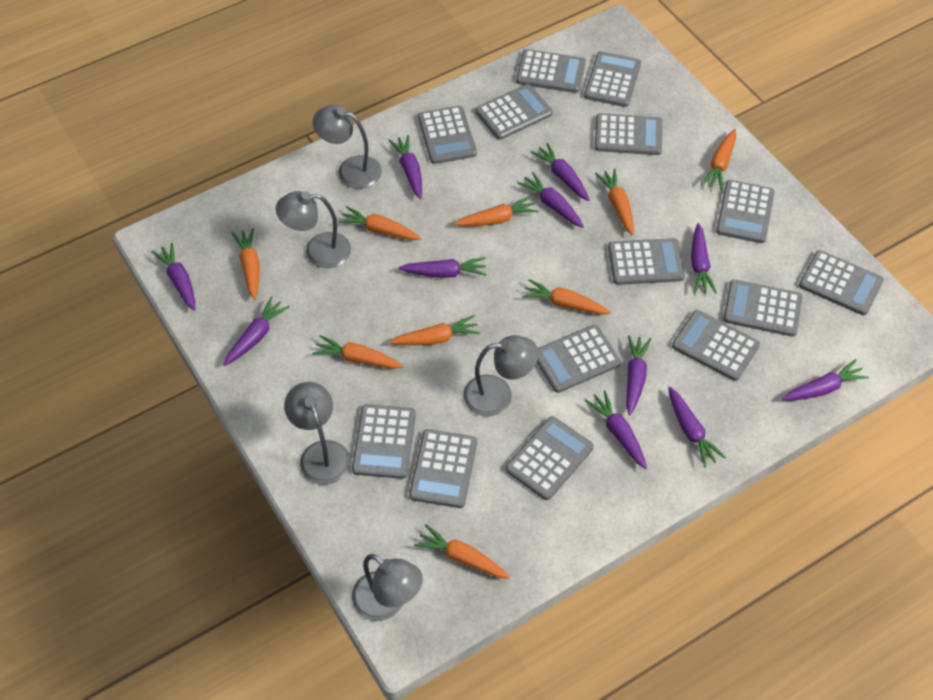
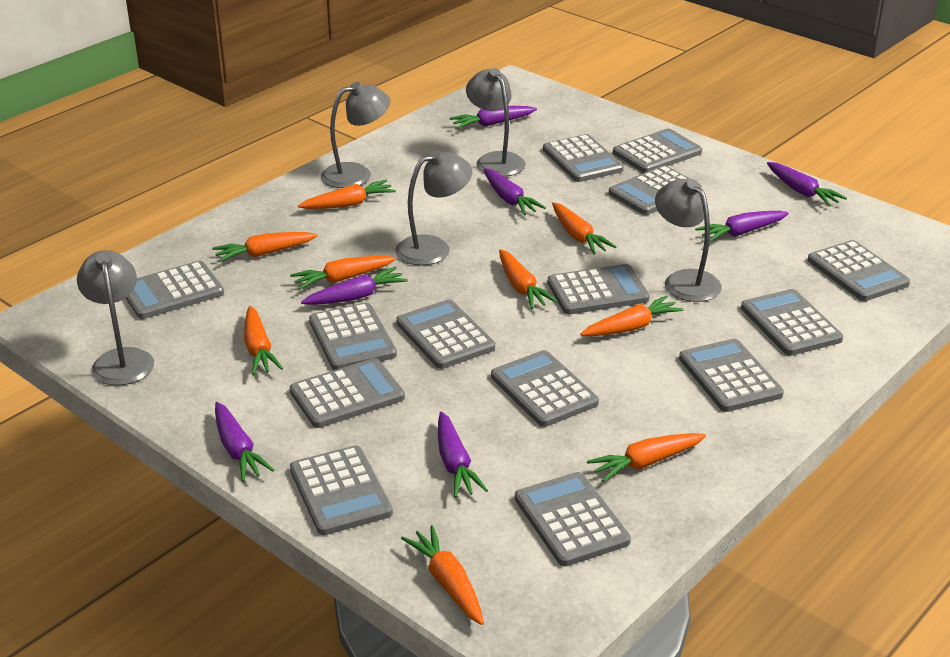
purple carrot: 11 -> 7

